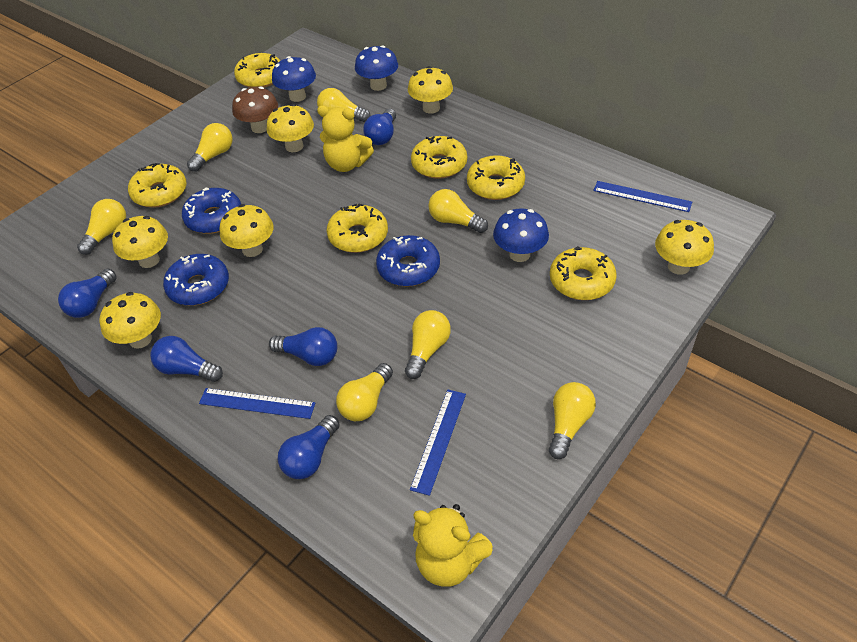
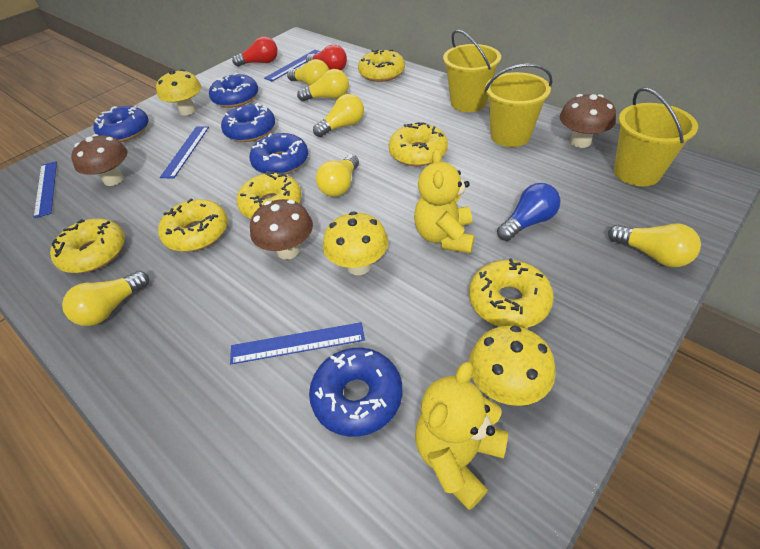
blue donut: 3 -> 5
blue light bulb: 5 -> 1
blue mushroom: 3 -> 0
blue ruler: 3 -> 4
brown mushroom: 1 -> 3
red light bulb: 0 -> 2
yellow bucket: 0 -> 3
yellow light bulb: 7 -> 6
yellow mushroom: 6 -> 3

